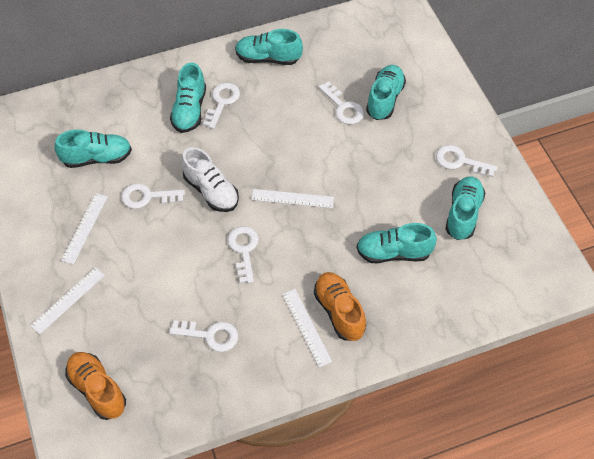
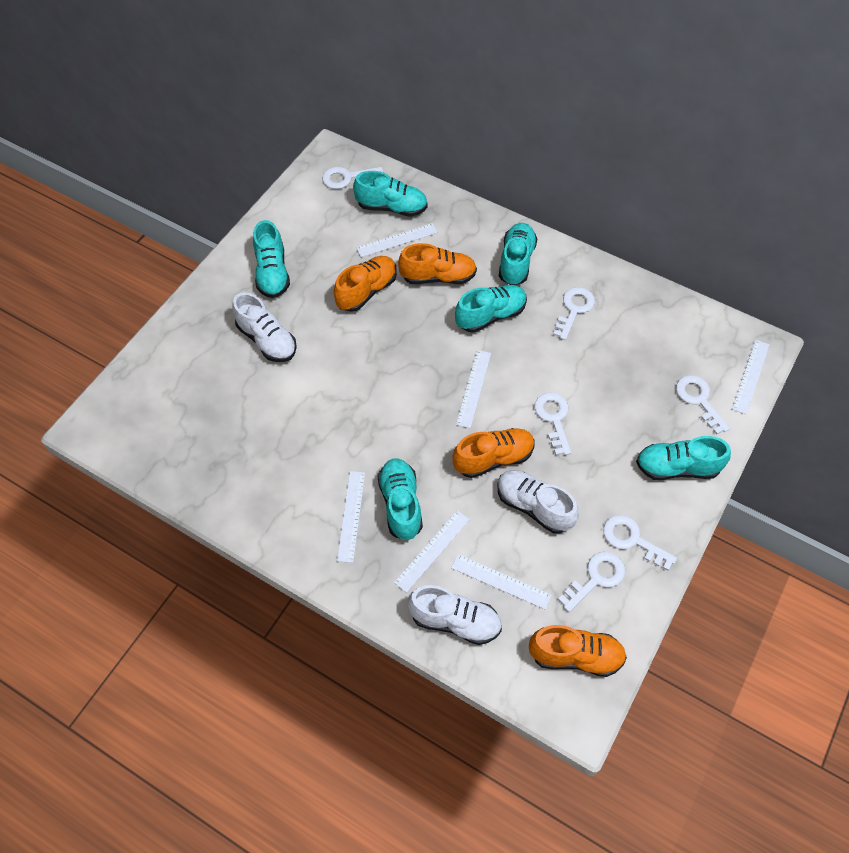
orange shoe: 2 -> 4
white ruler: 4 -> 6
white shoe: 1 -> 3

